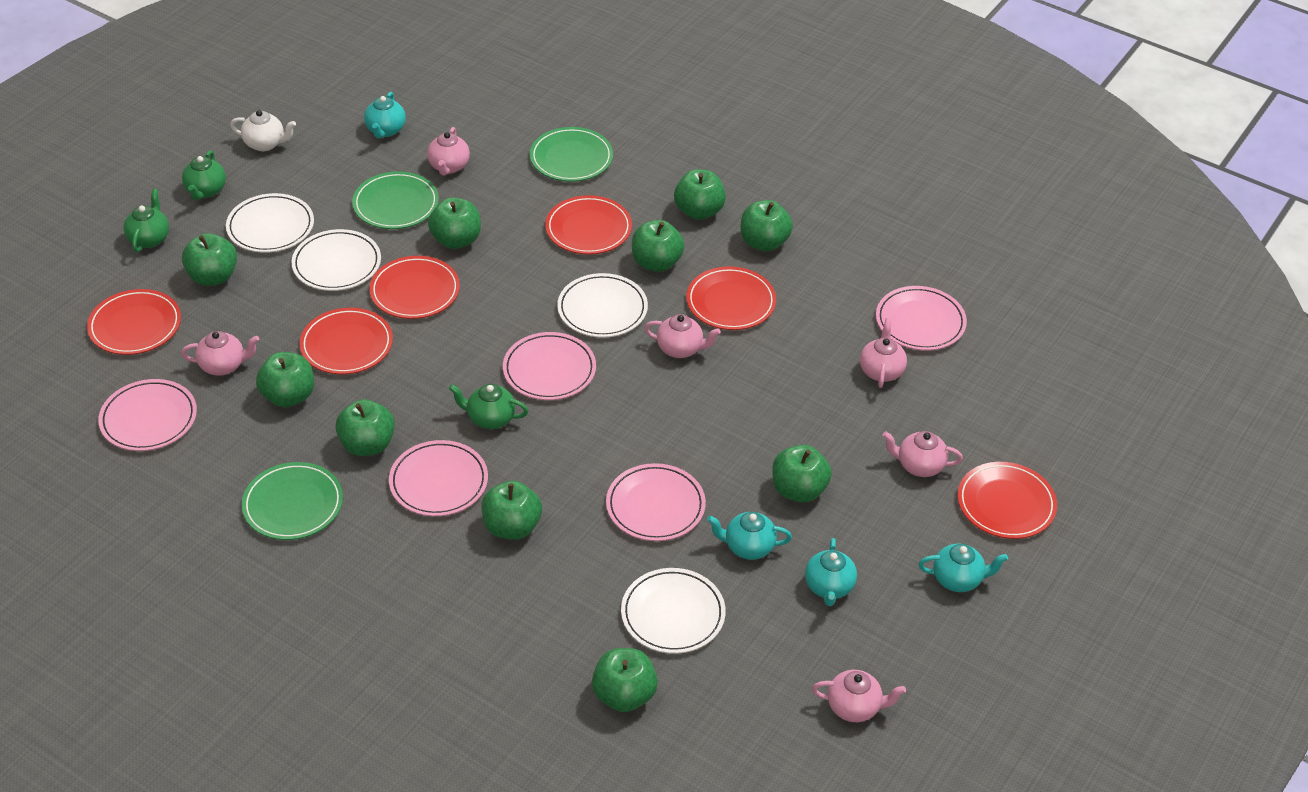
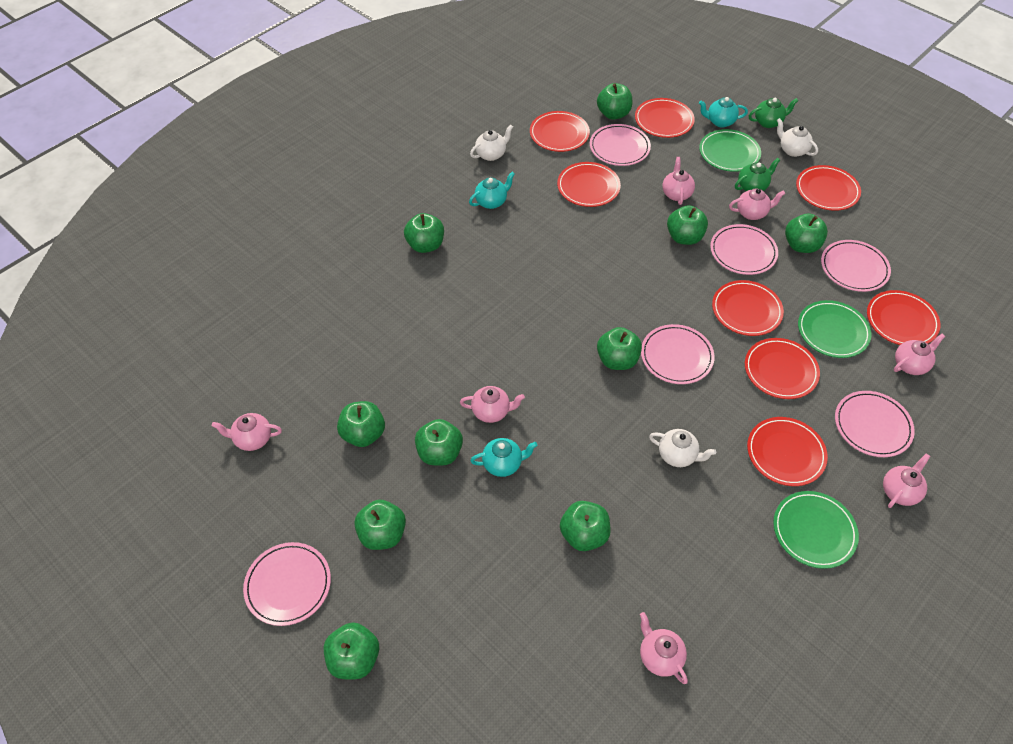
green teapot: 3 -> 2
pink plate: 5 -> 6
pink teapot: 6 -> 7
red plate: 6 -> 8
turquoise teapot: 4 -> 3
white plate: 4 -> 0
white teapot: 1 -> 3

